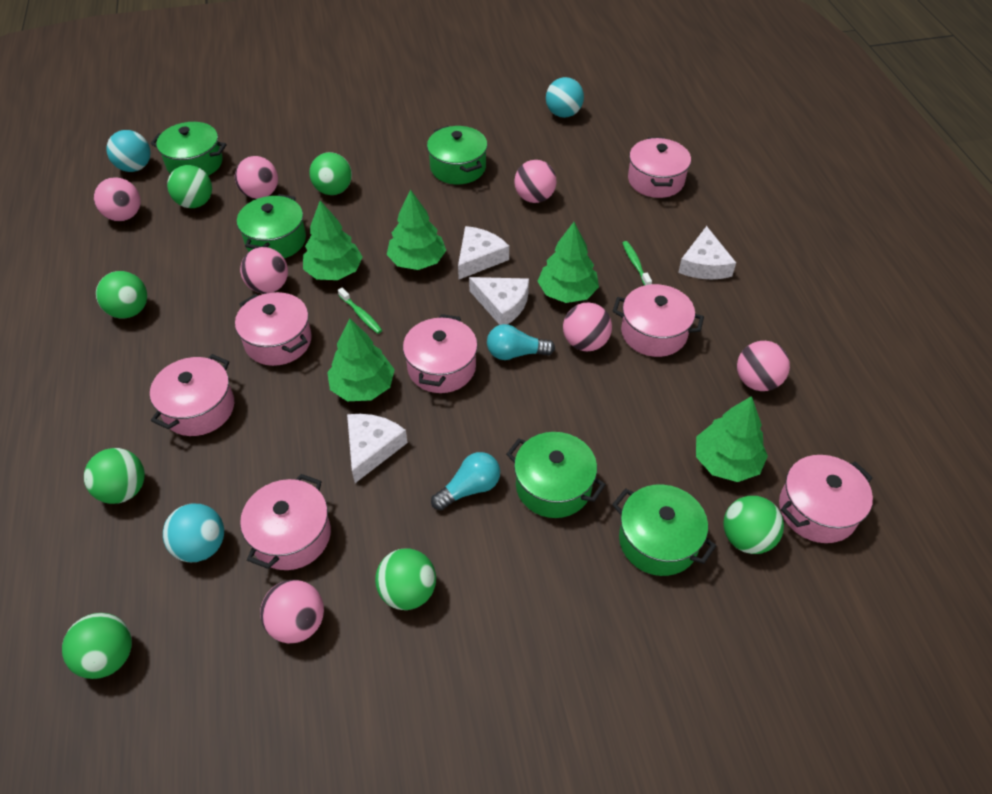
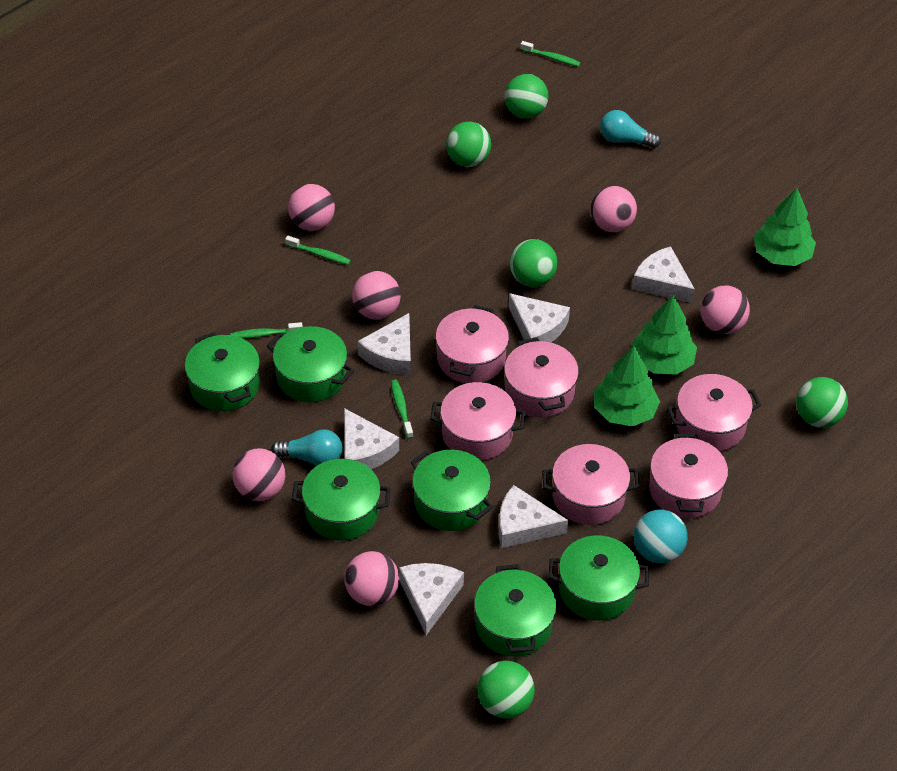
green ball: 7 -> 5
green pot: 5 -> 6
green toothbrush: 2 -> 4
green tree: 5 -> 3
pink ball: 7 -> 6
pink pot: 7 -> 6
turquoise ball: 3 -> 1
white cheese: 4 -> 6

